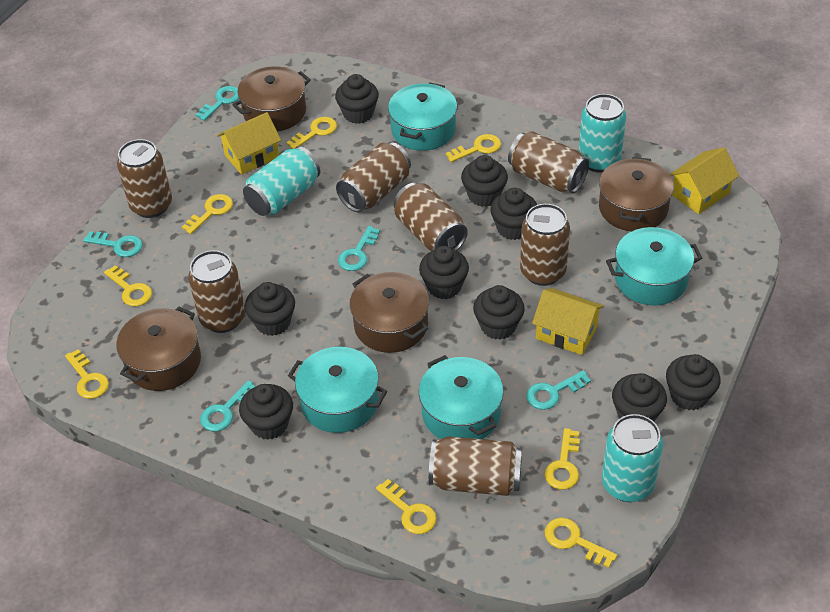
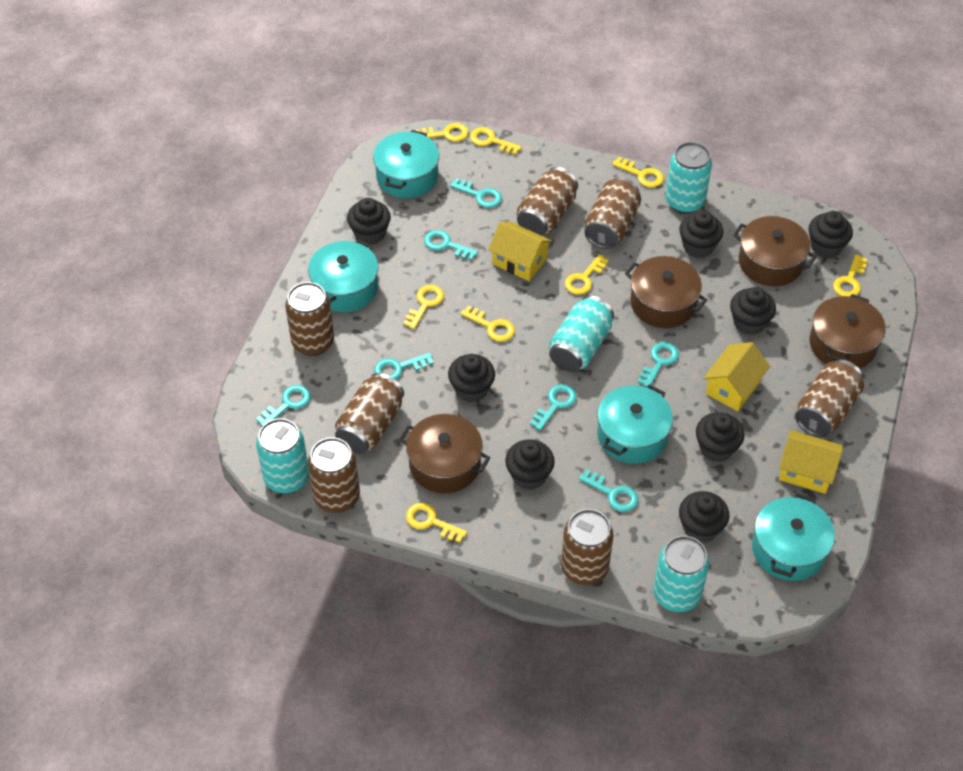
black cupcake: 9 -> 8
turquoise can: 3 -> 4
turquoise key: 5 -> 7

